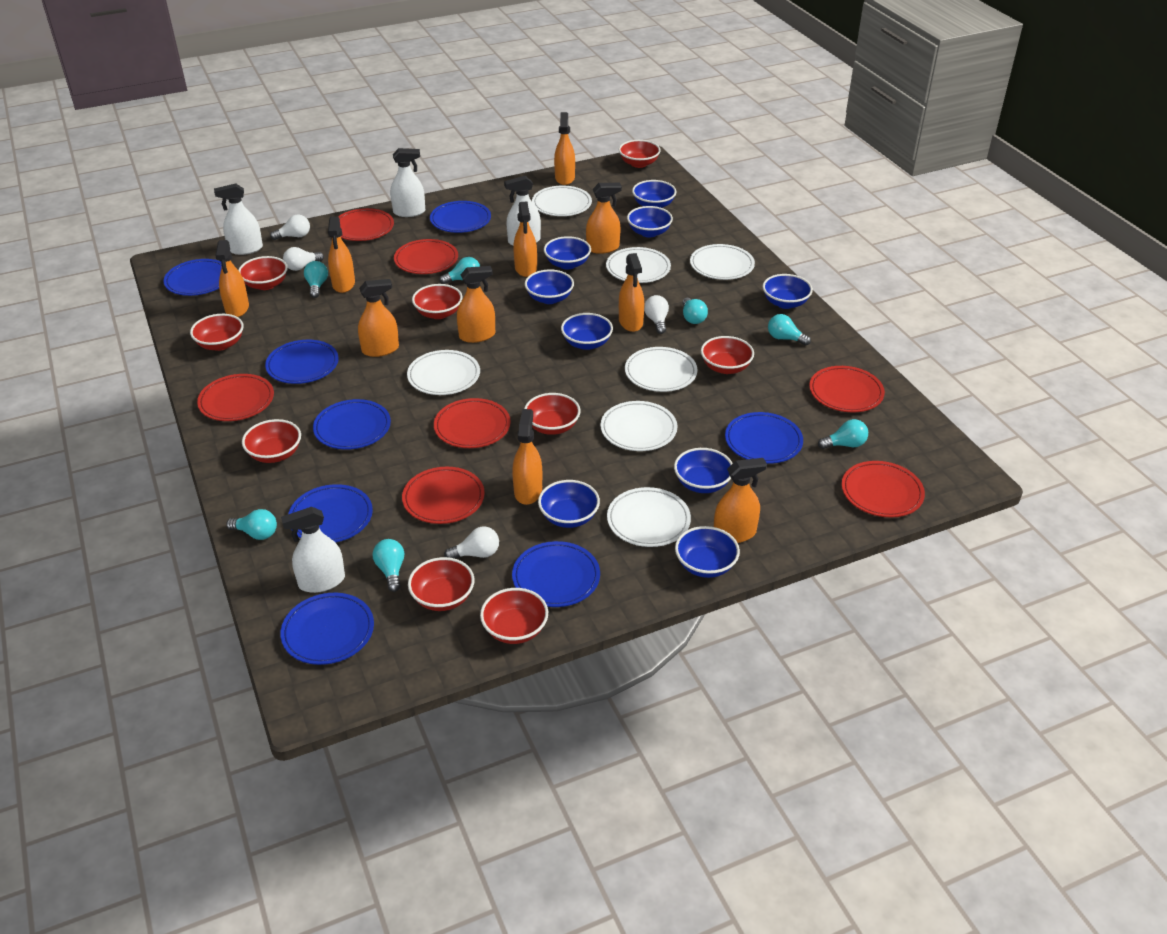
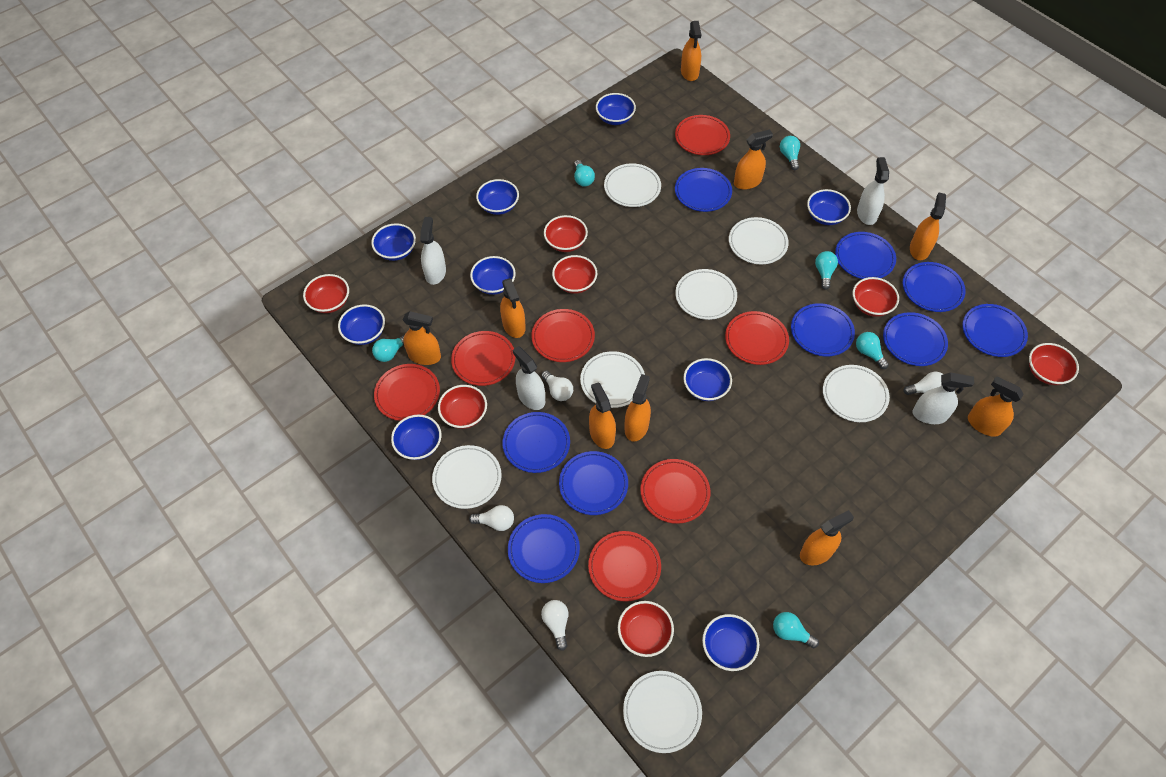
blue plate: 8 -> 9
orange spray bottle: 10 -> 9
red bowl: 9 -> 7
turquoise light bulb: 7 -> 6

